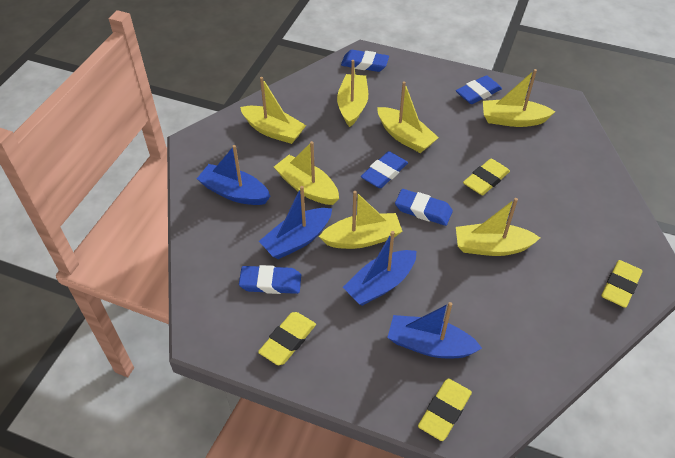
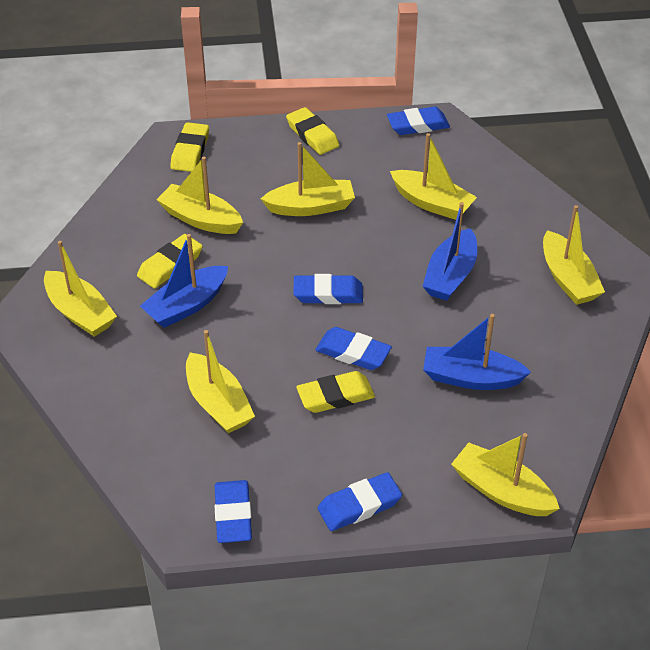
blue boat: 4 -> 3

